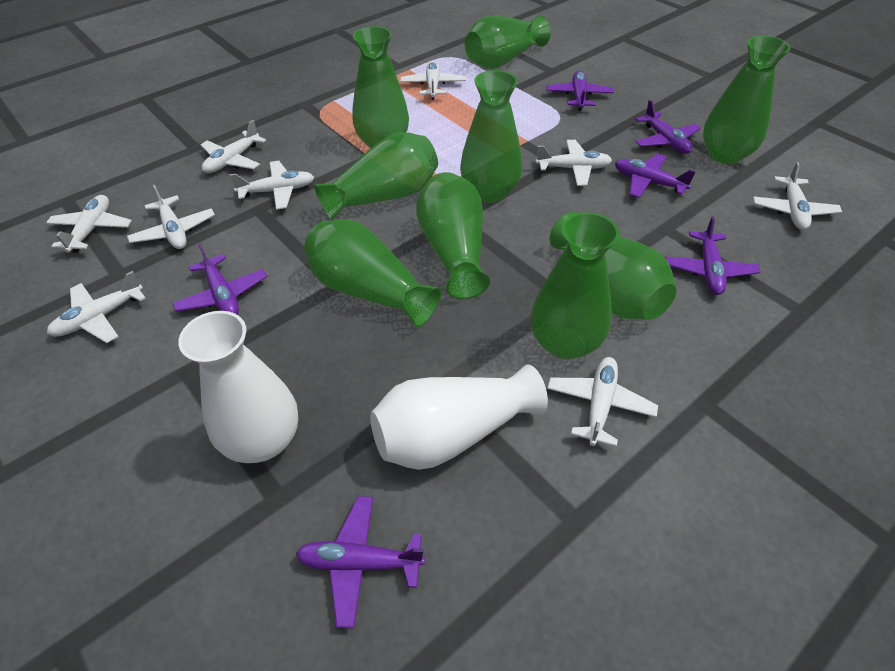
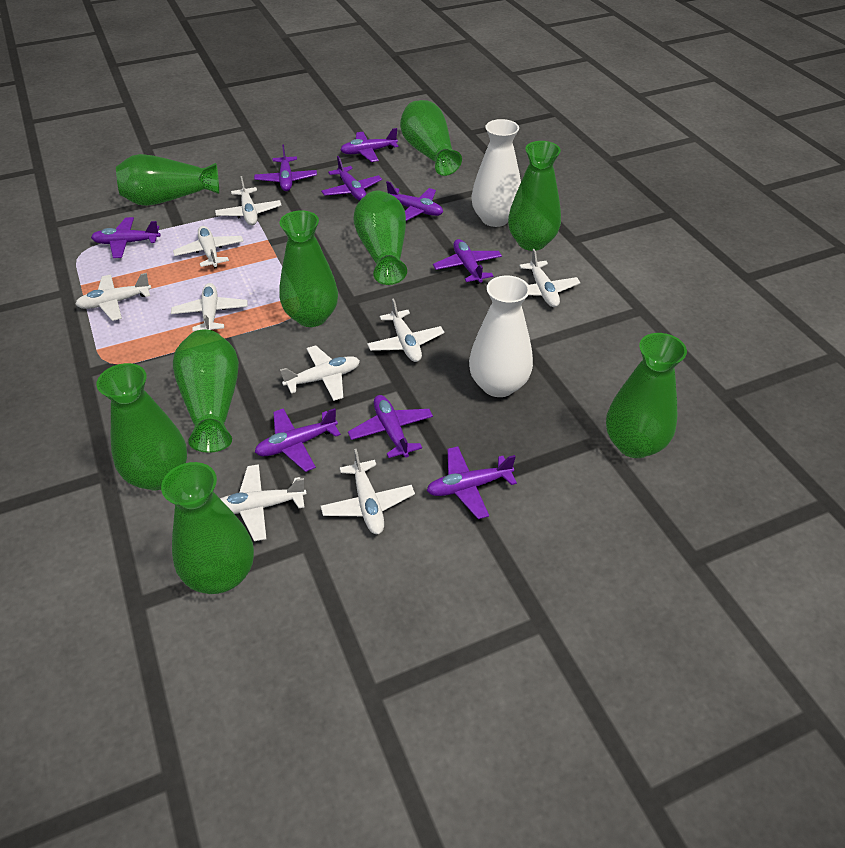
purple plane: 6 -> 9

